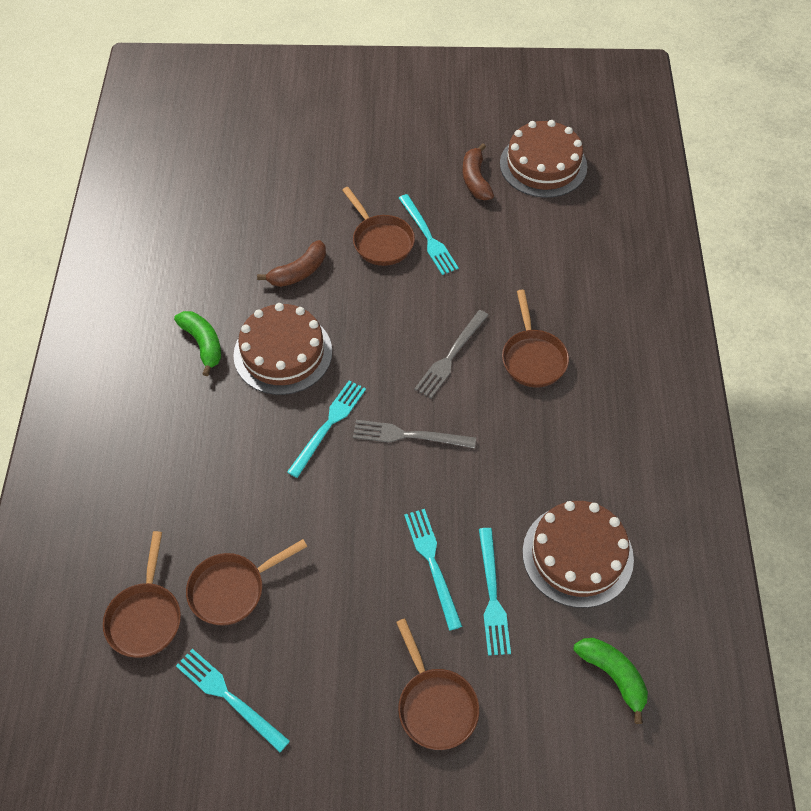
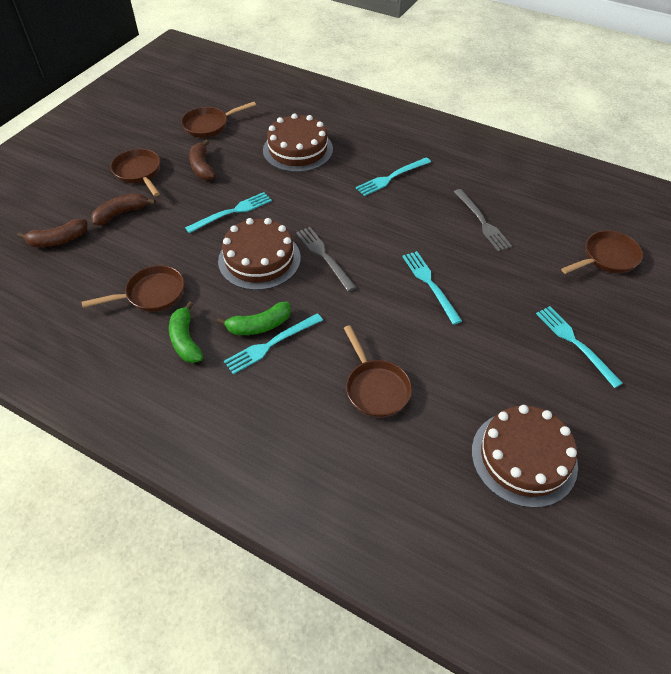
brown banana: 2 -> 3

